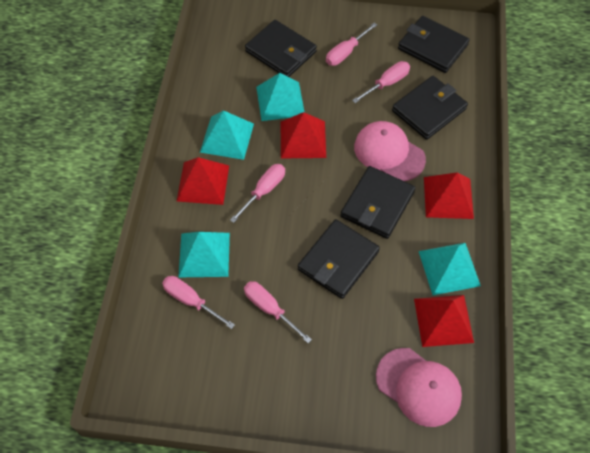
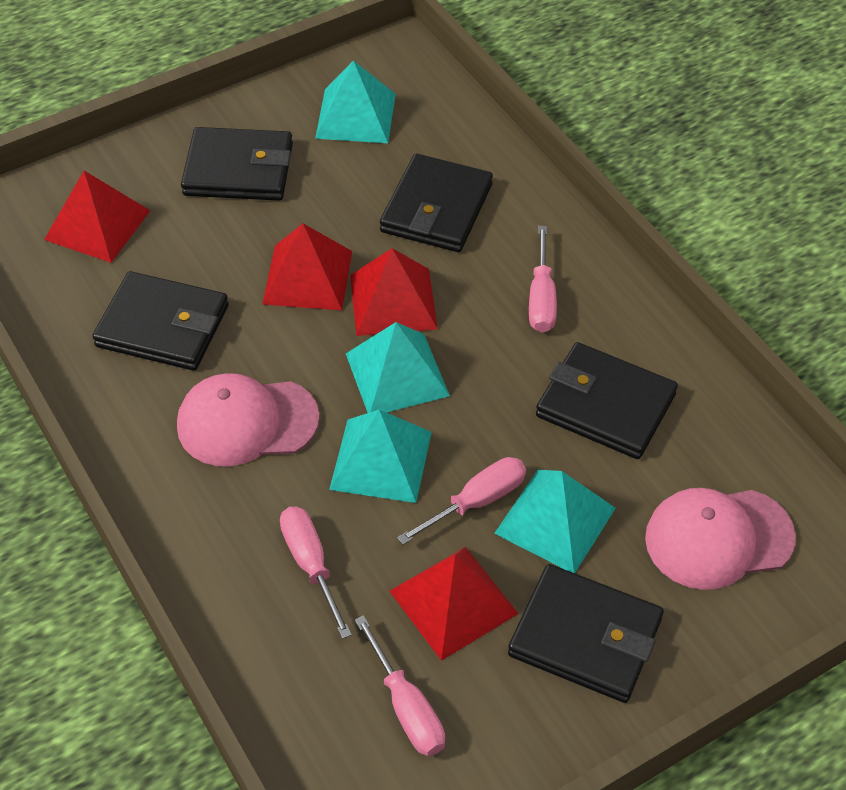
pink screwdriver: 5 -> 4

